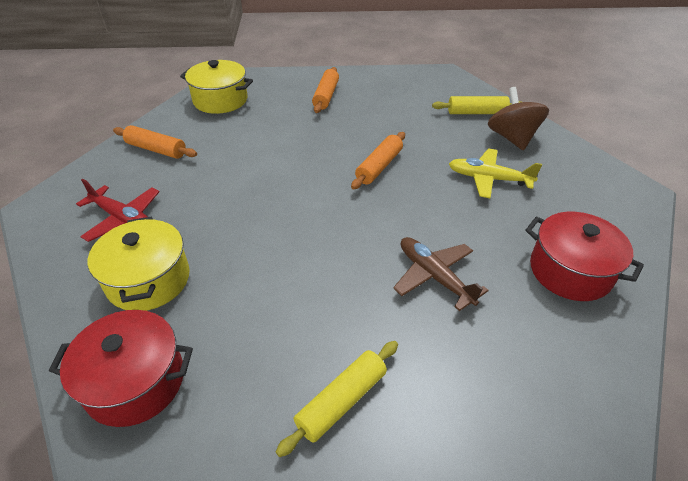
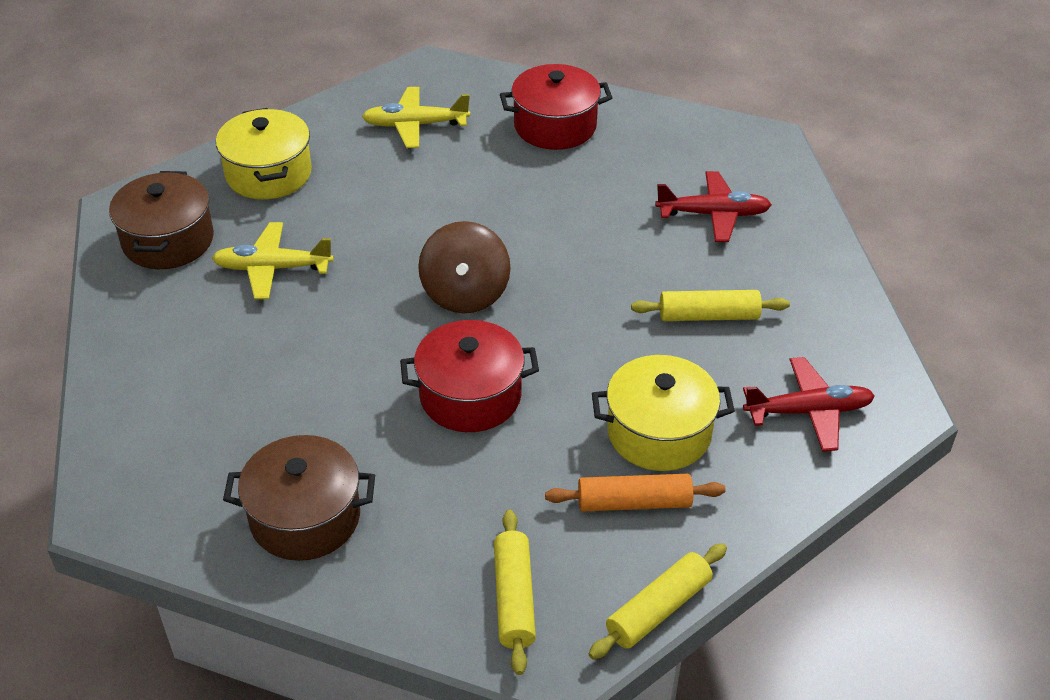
brown plane: 1 -> 0
brown pot: 0 -> 2
orange rolling pin: 3 -> 1
red plane: 1 -> 2
yellow plane: 1 -> 2
yellow rolling pin: 2 -> 3

